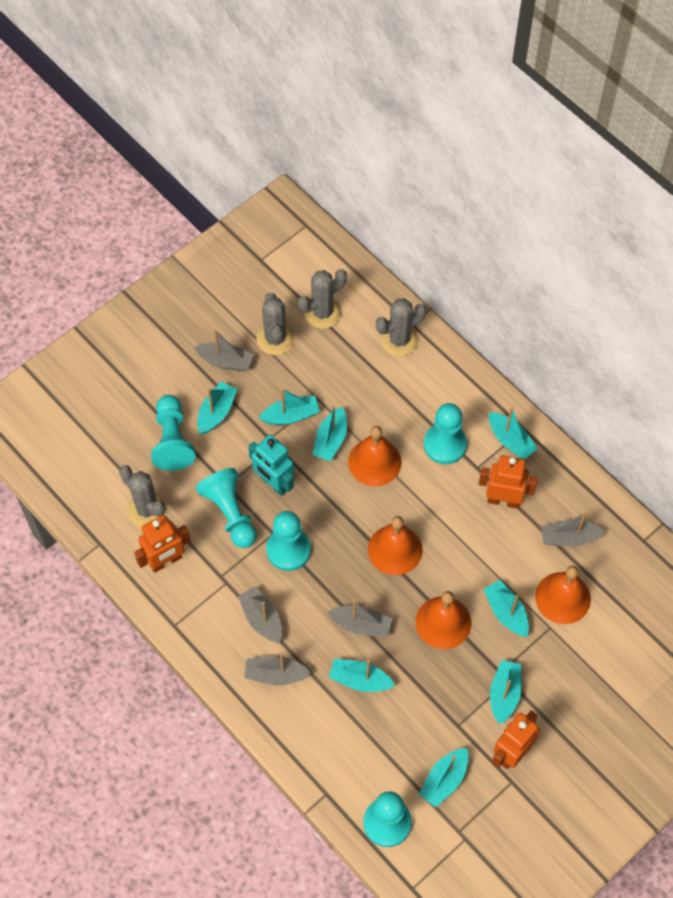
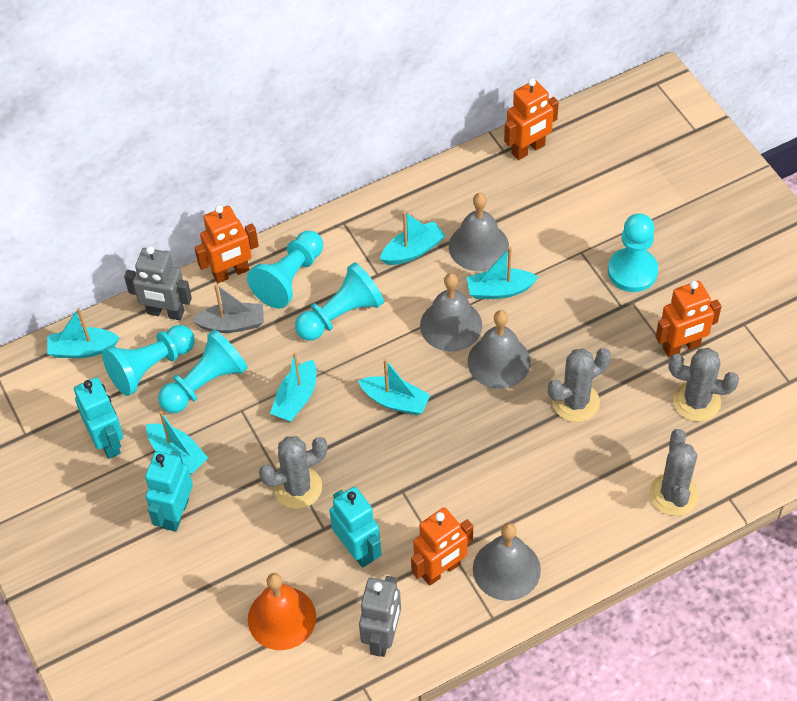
grey bell: 0 -> 4
grey boat: 5 -> 1
grey robot: 0 -> 2
orange bell: 4 -> 1
orange robot: 3 -> 4
turquoise boat: 8 -> 6
turquoise robot: 1 -> 3

